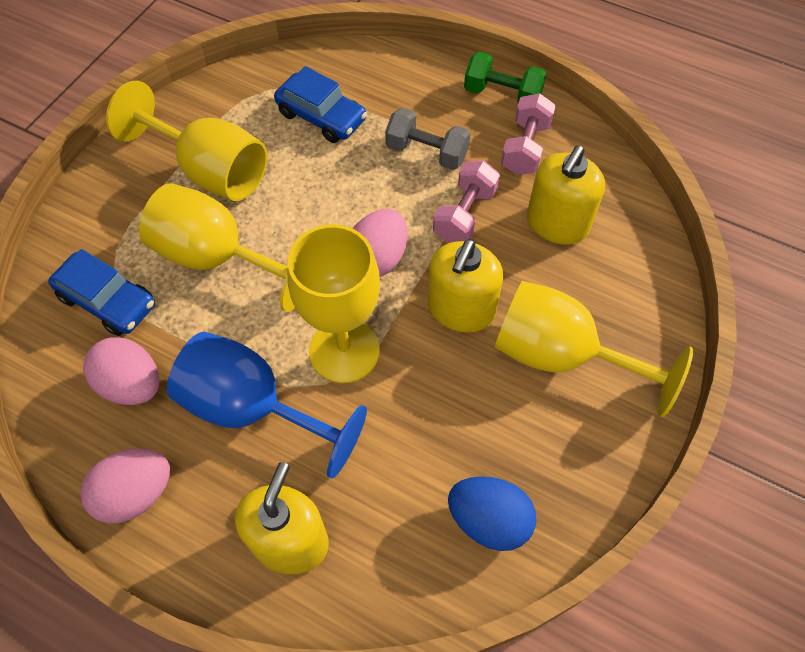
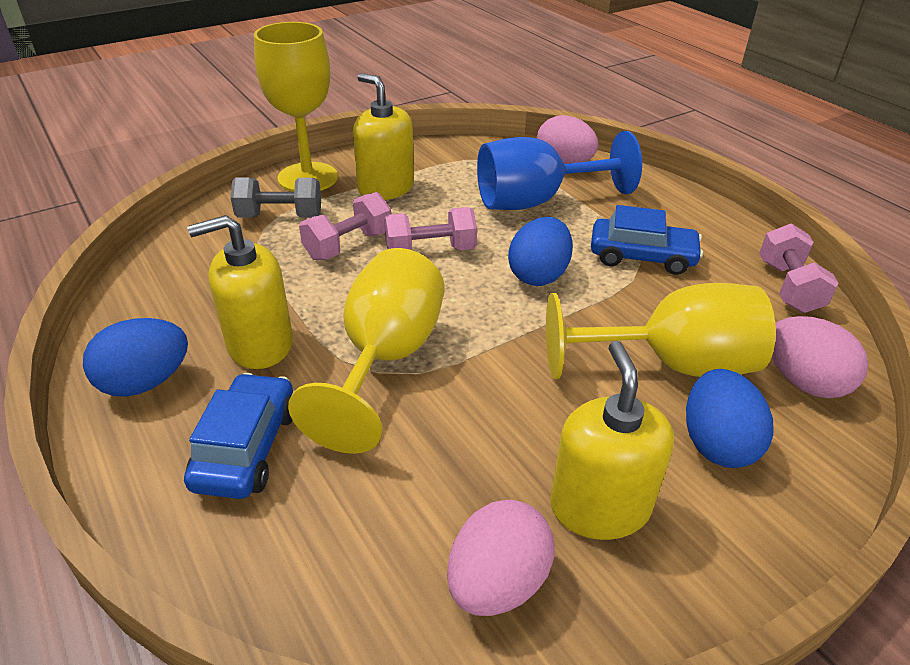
blue egg: 1 -> 3
green dumbbell: 1 -> 0
pink dumbbell: 2 -> 3
yellow goblet: 4 -> 3

